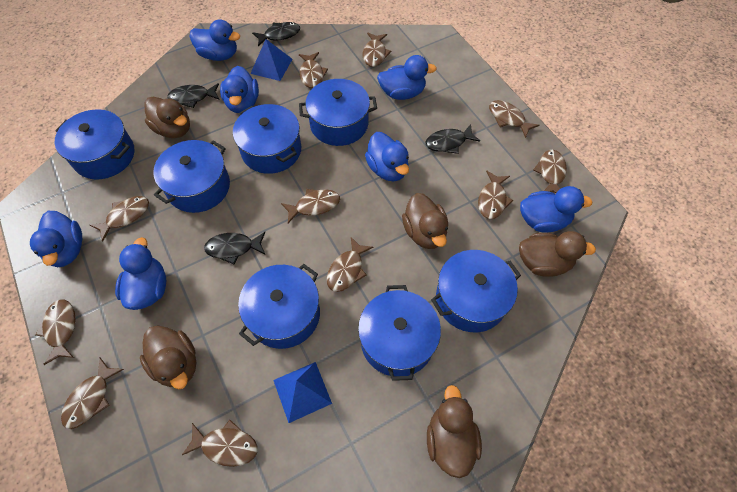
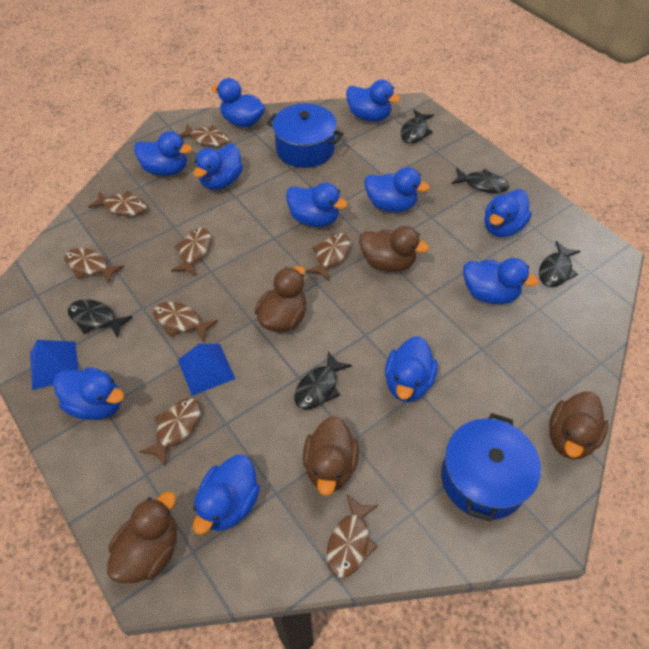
black fish: 4 -> 5
blue duck: 7 -> 11
blue pot: 7 -> 2
brown fish: 11 -> 8

